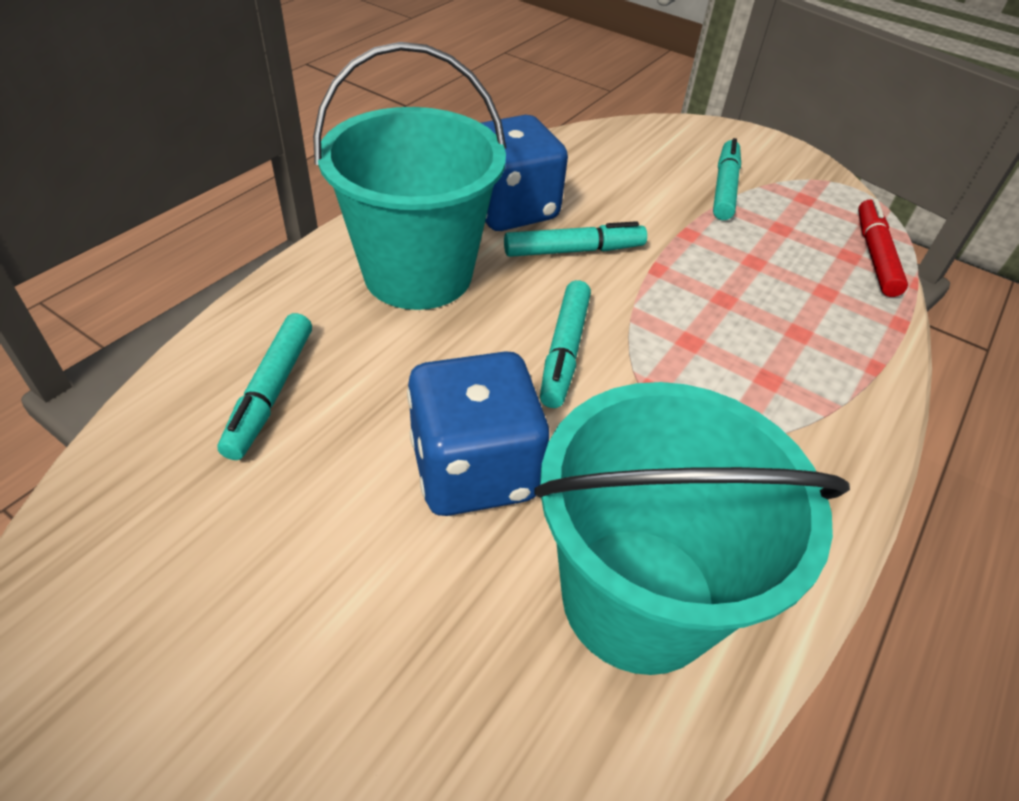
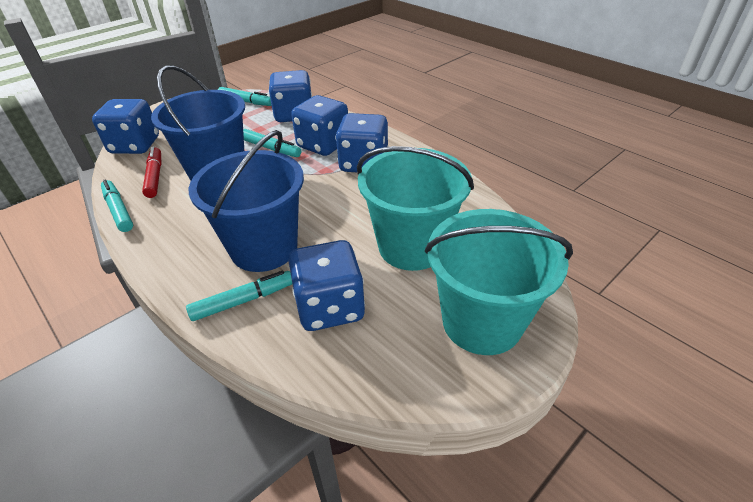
blue bucket: 0 -> 2
blue dice: 2 -> 5

